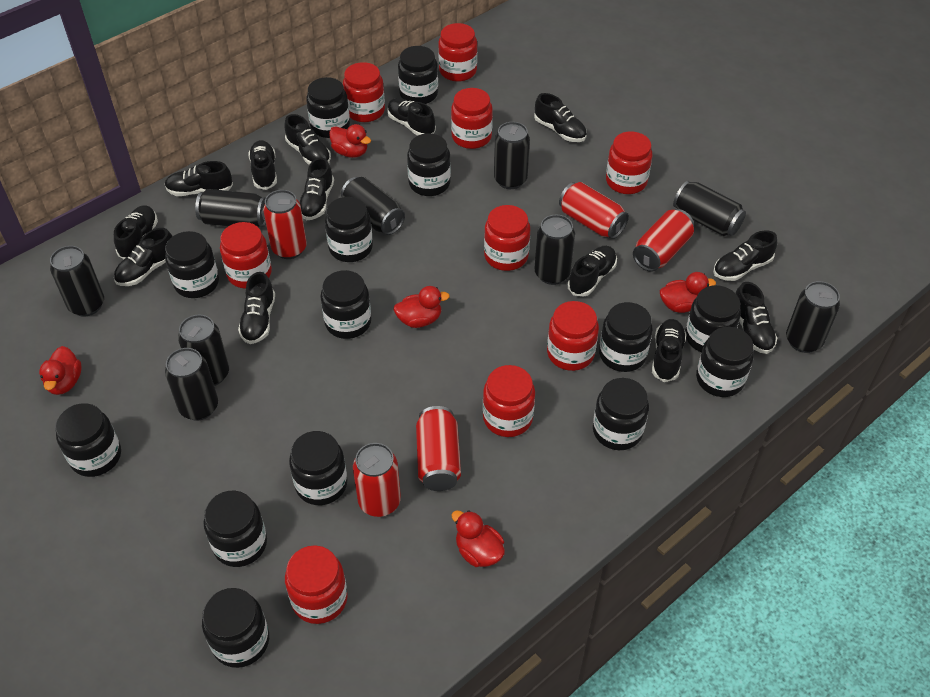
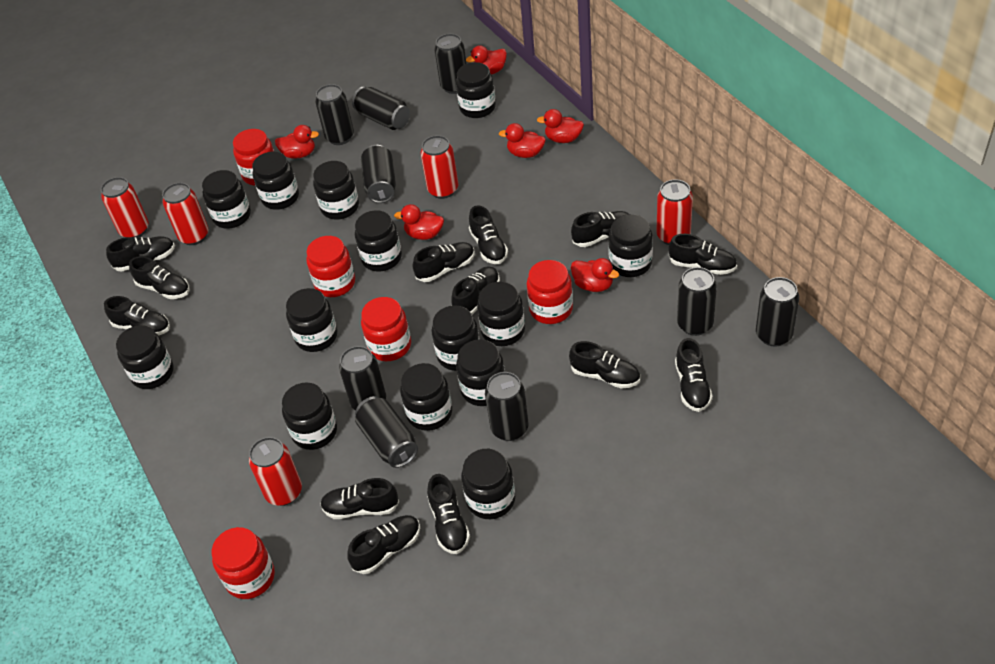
red duck: 5 -> 6
red jar: 9 -> 5

